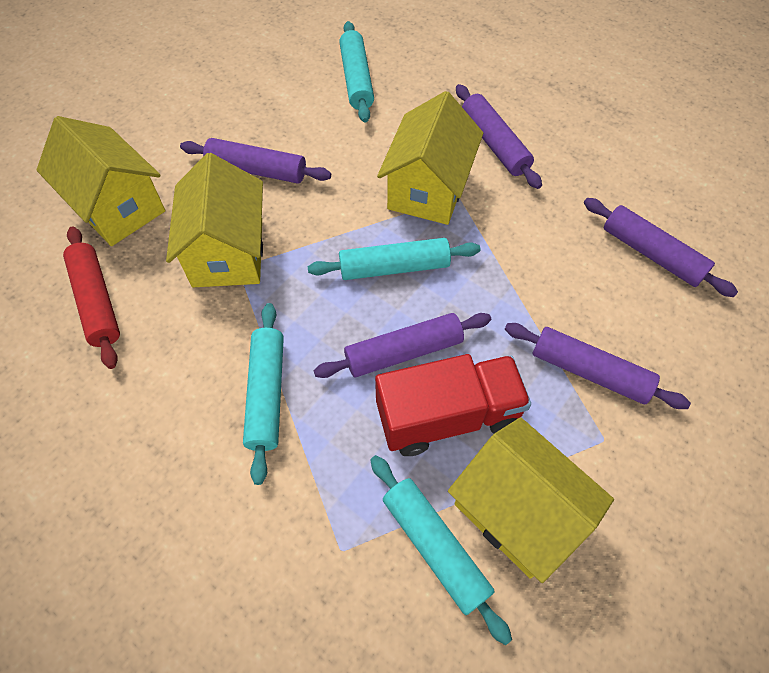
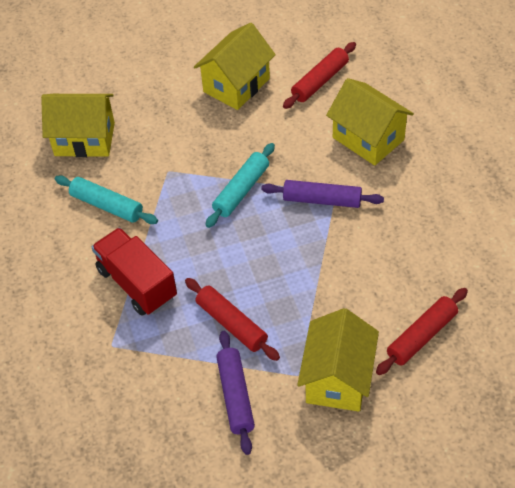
purple rolling pin: 5 -> 2
red rolling pin: 1 -> 3
turquoise rolling pin: 4 -> 2

